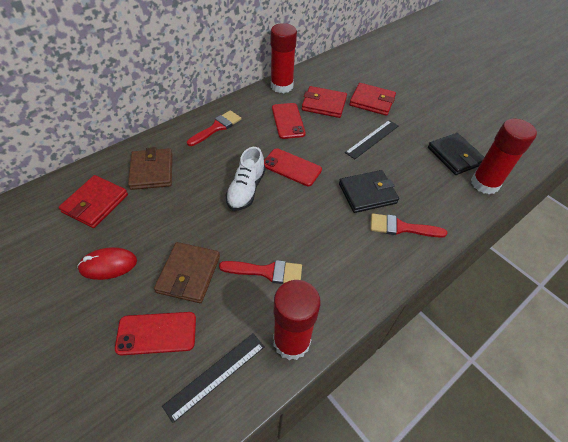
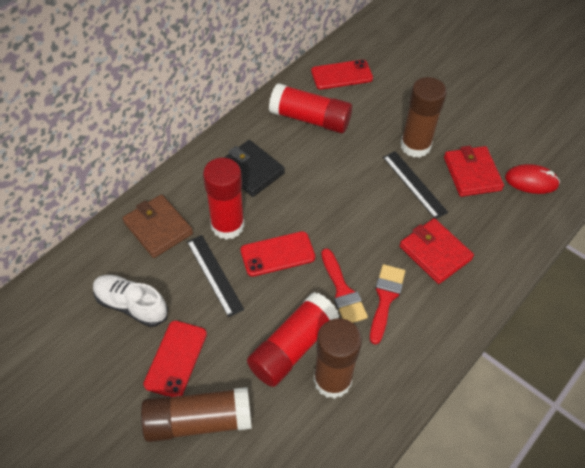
black wallet: 2 -> 1
brown glue stick: 0 -> 3
brown wallet: 2 -> 1
red brush: 3 -> 2
red wallet: 3 -> 2

